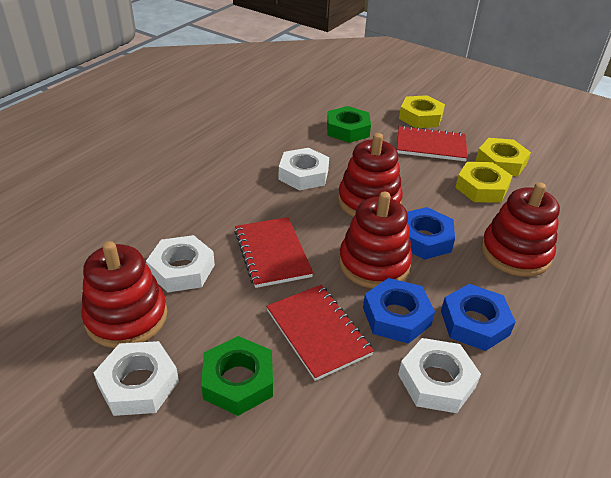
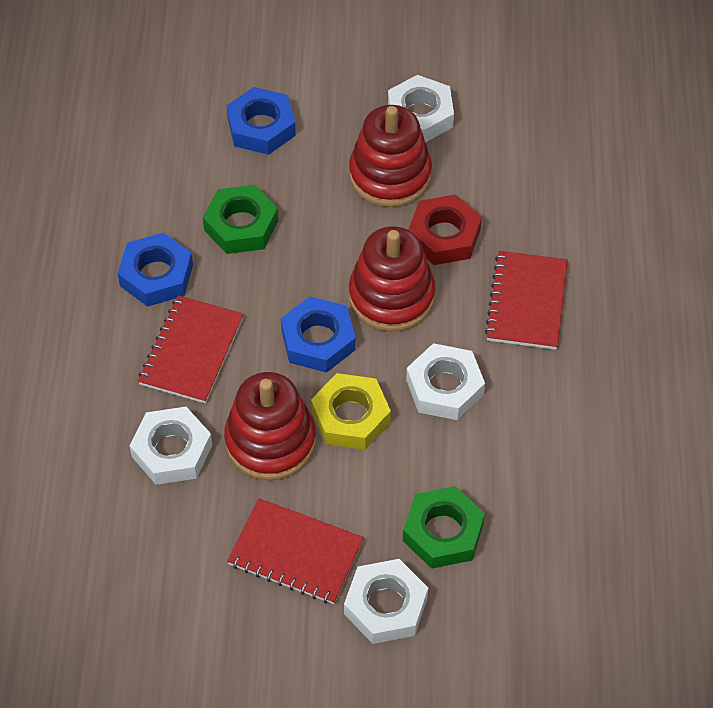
red nut: 0 -> 1
red stacking toy: 4 -> 3
yellow nut: 3 -> 1

